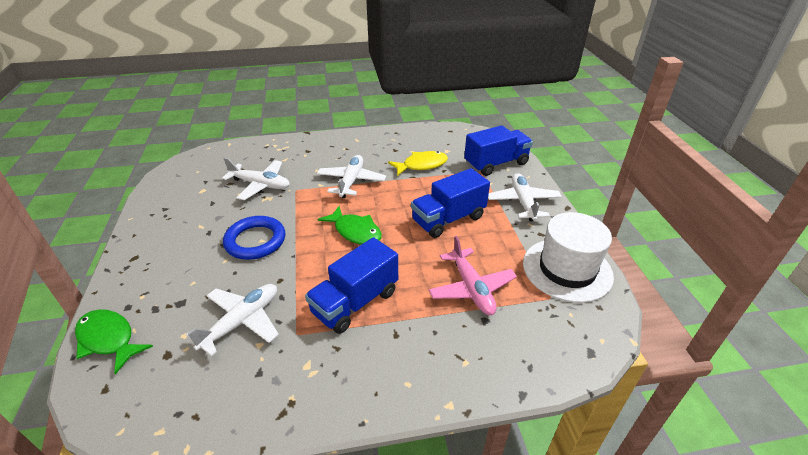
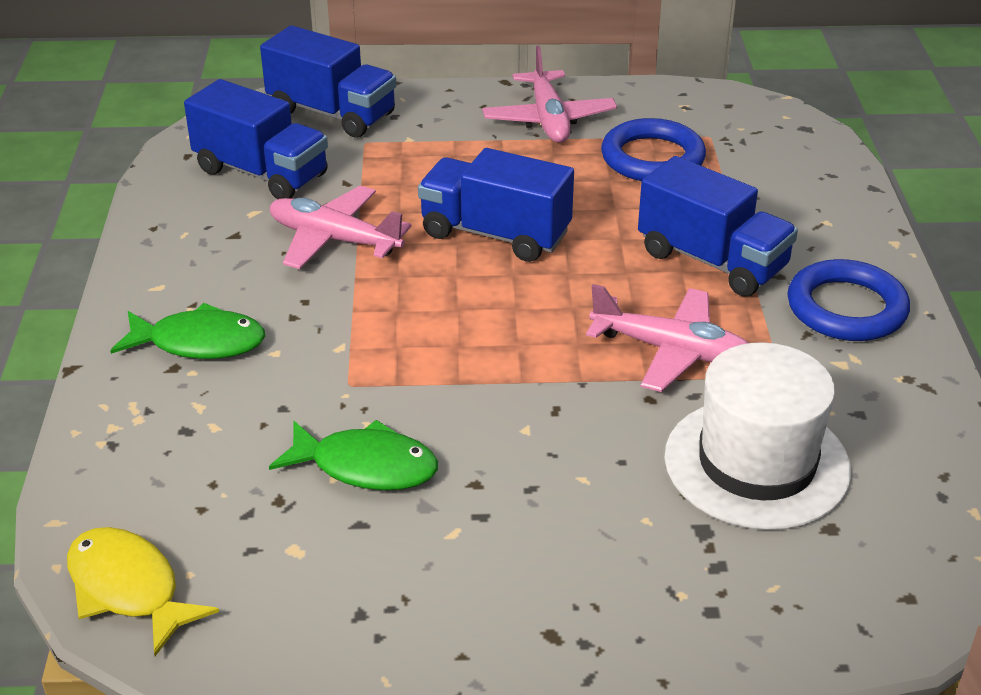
blue ring: 1 -> 2
blue truck: 3 -> 4
pink plane: 1 -> 3
white plane: 4 -> 0

